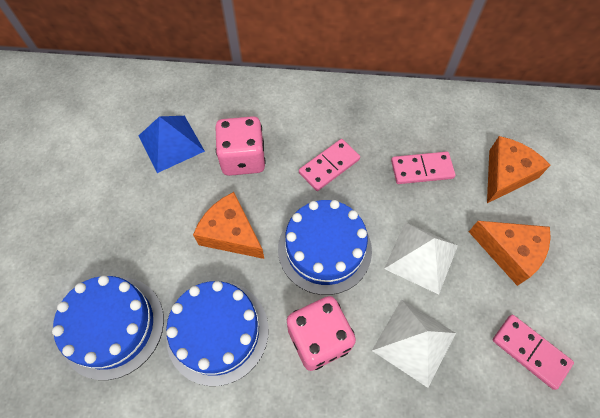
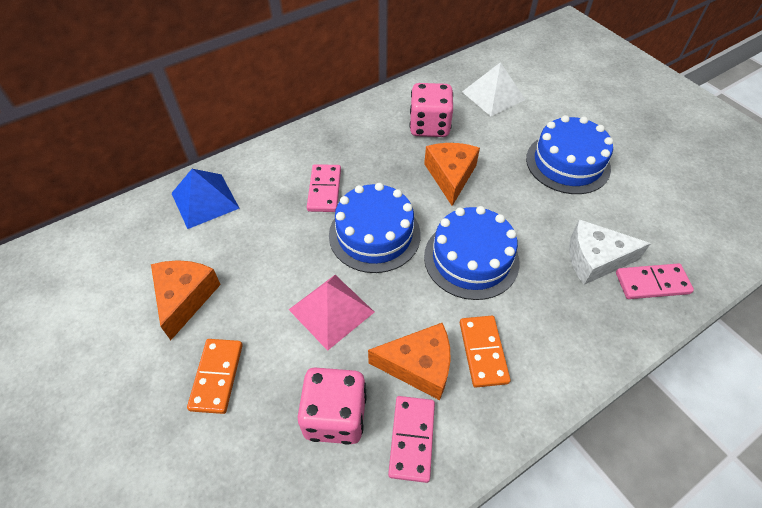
orange domino: 0 -> 2
pink pyramid: 0 -> 1
white cheese: 0 -> 1
white pyramid: 2 -> 1

